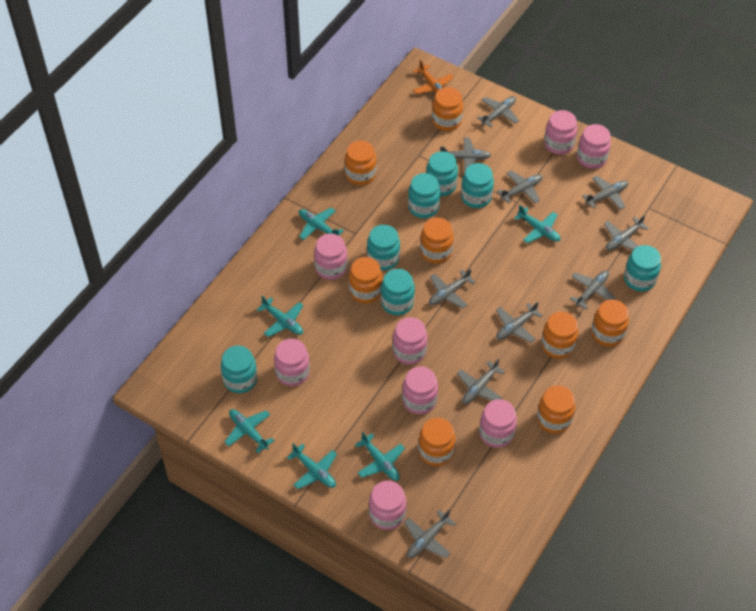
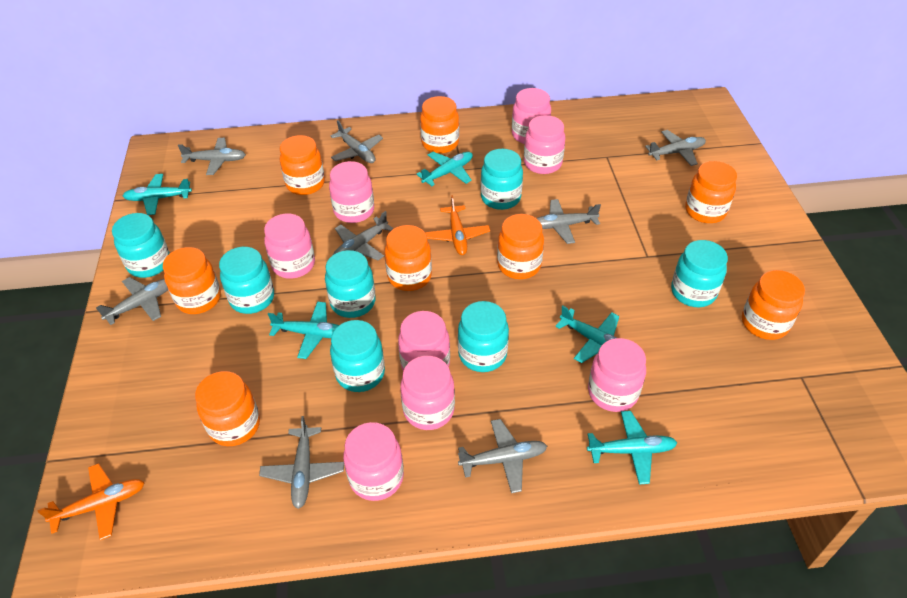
grey plane: 10 -> 8
orange plane: 1 -> 2
turquoise plane: 6 -> 5

